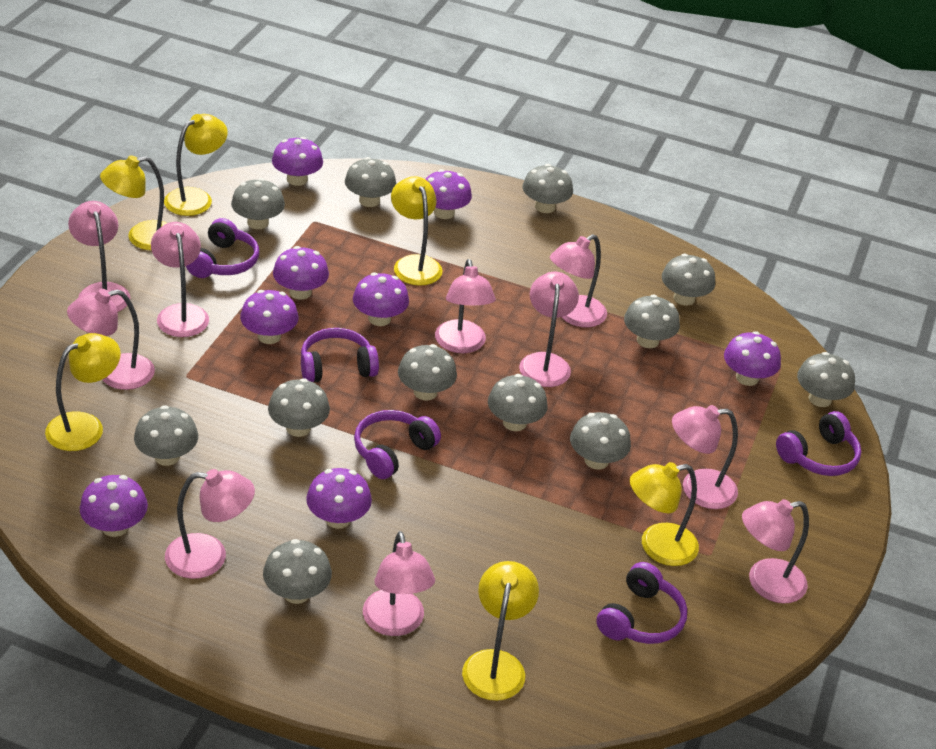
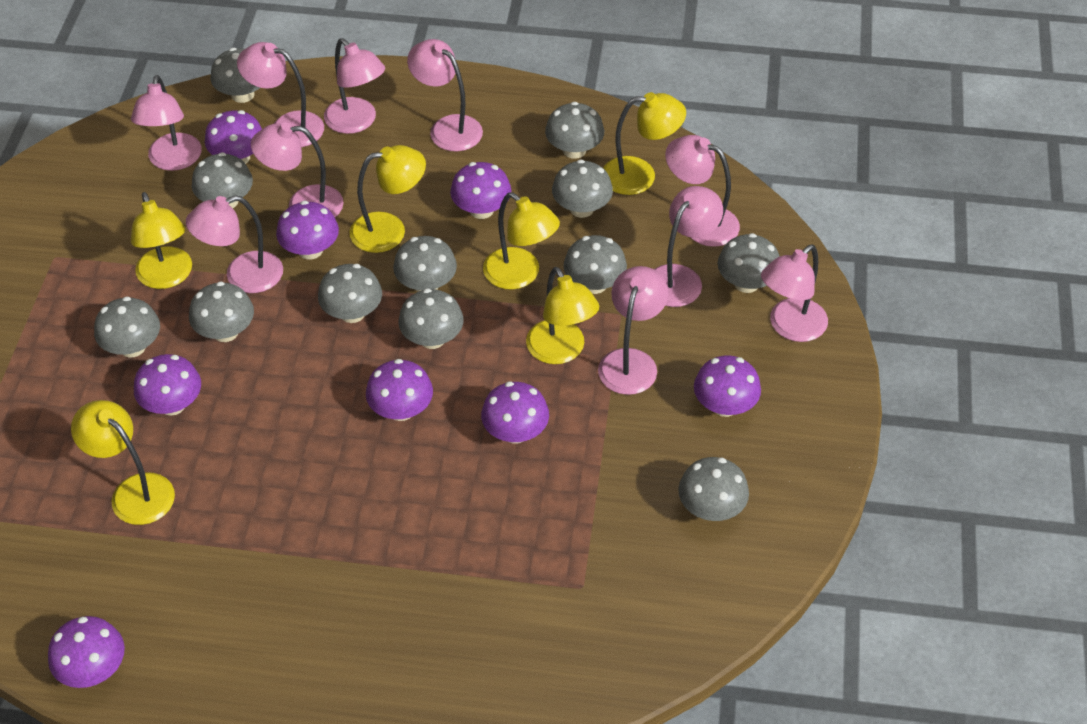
purple headphones: 5 -> 0

